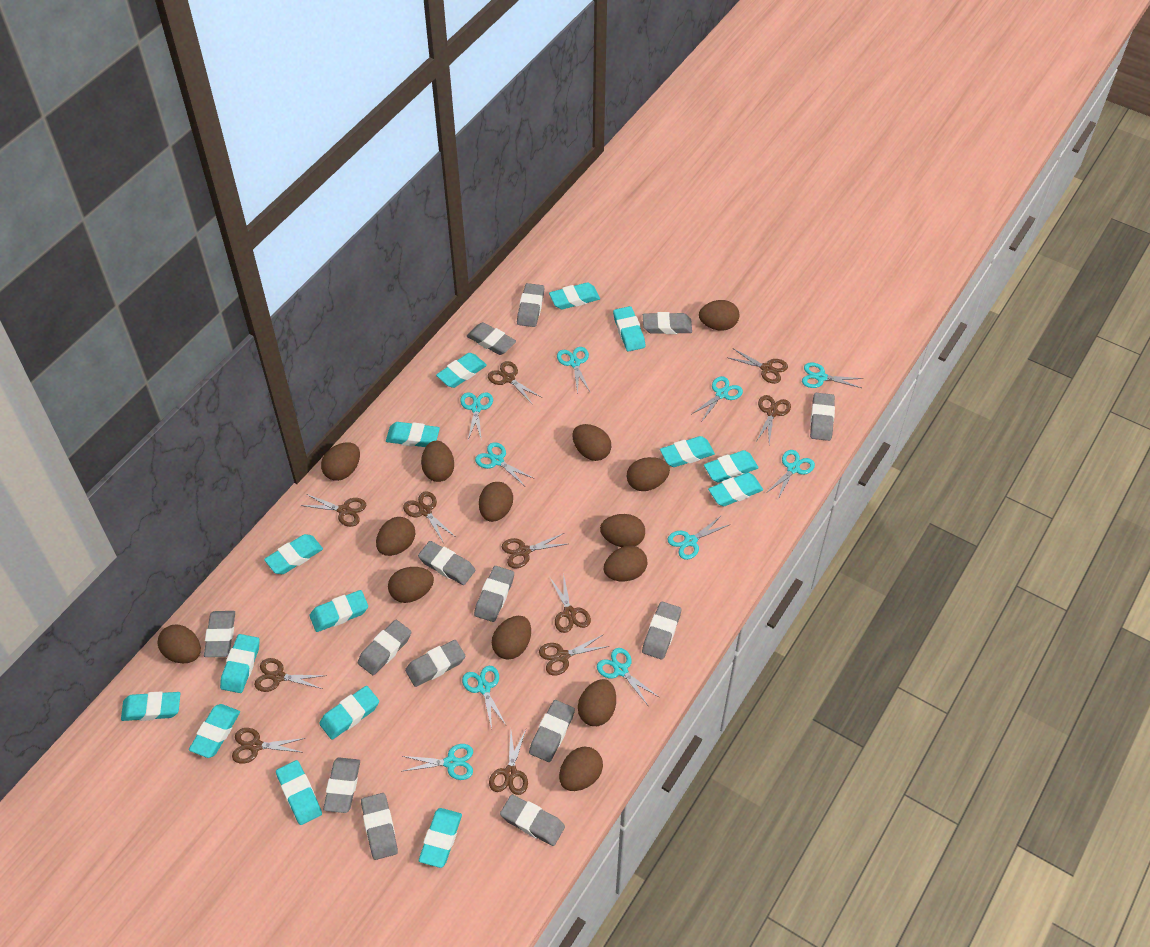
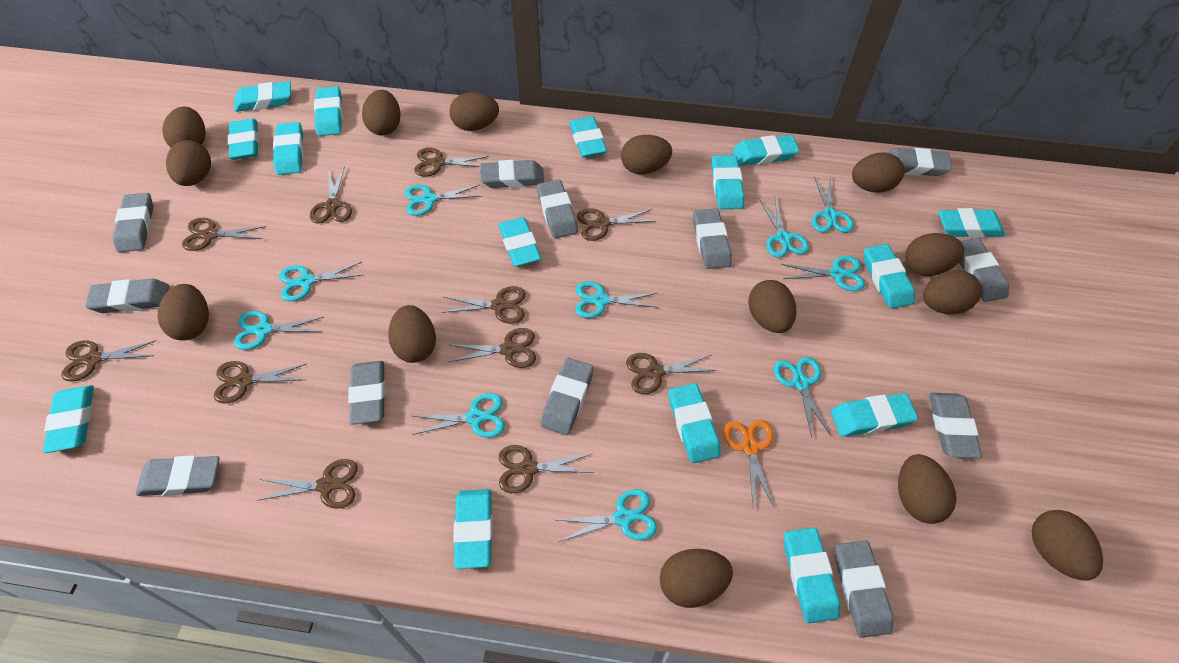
grey eraser: 14 -> 12
orange scissors: 0 -> 1

